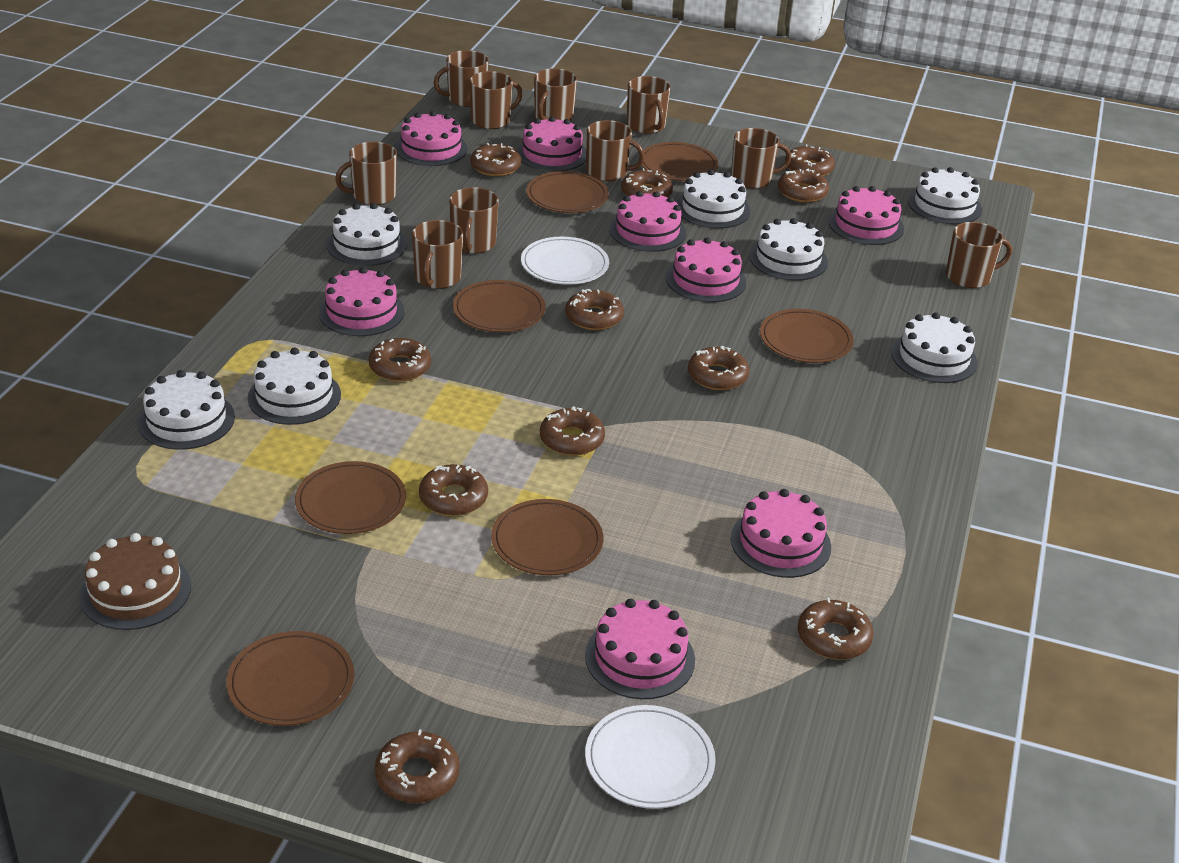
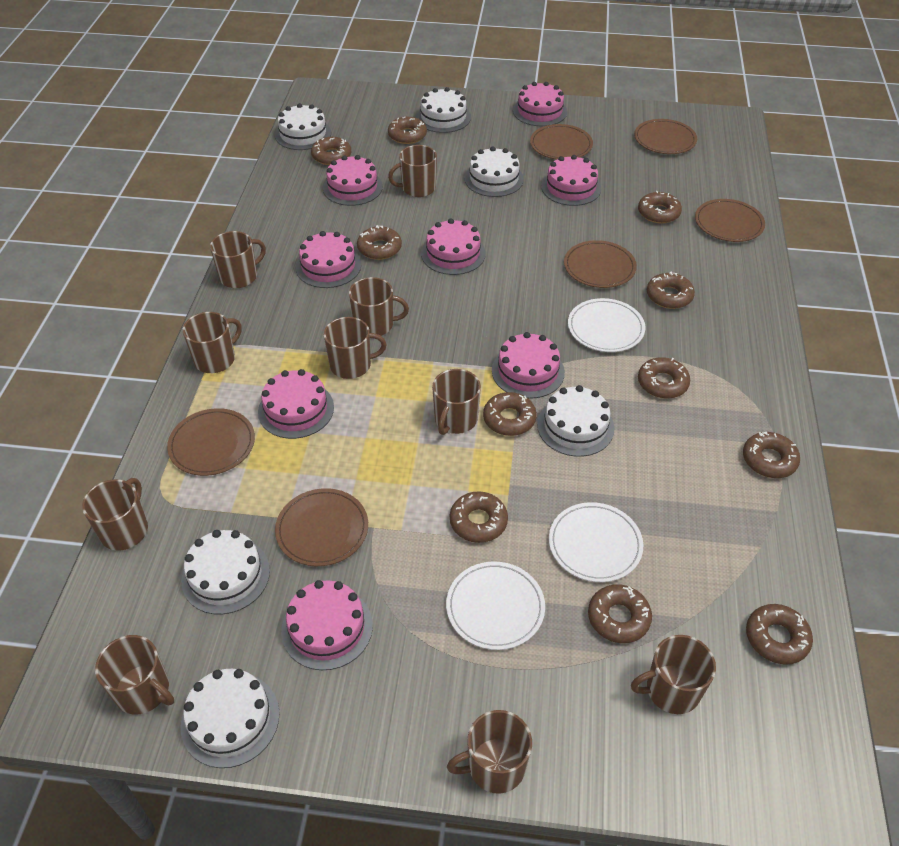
brown cake: 1 -> 0
brown plate: 7 -> 6
white cake: 7 -> 6
white plate: 2 -> 3

